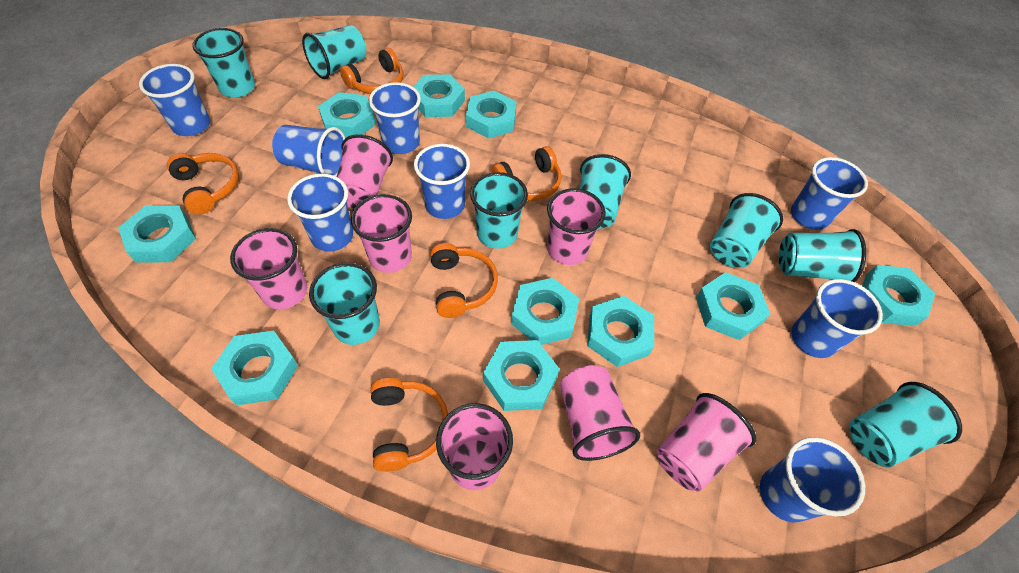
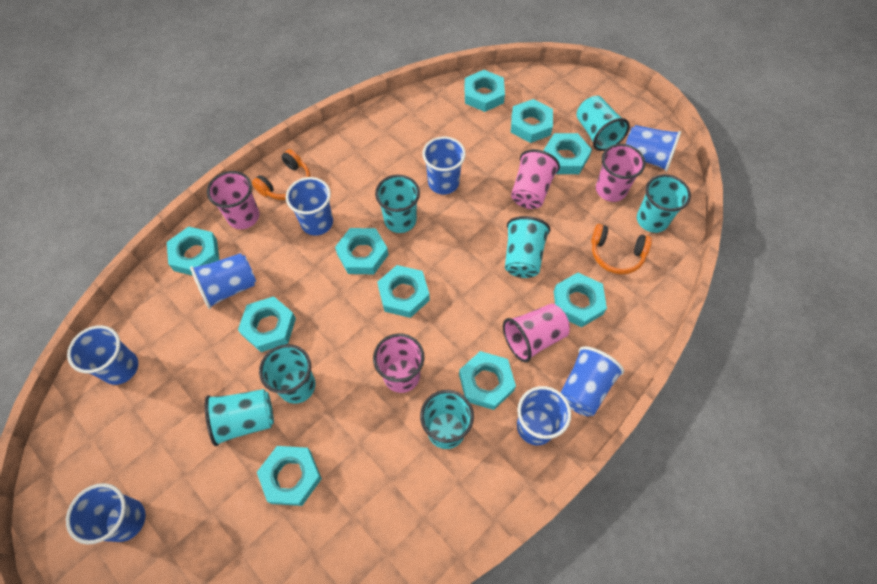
orange headphones: 5 -> 2
pink cup: 7 -> 5
turquoise cup: 8 -> 7

